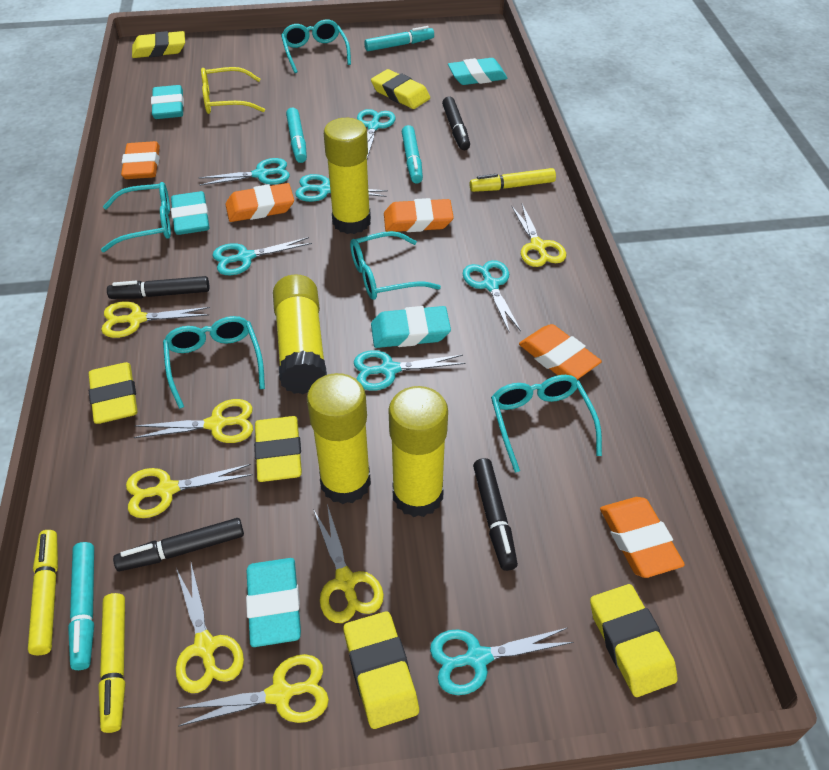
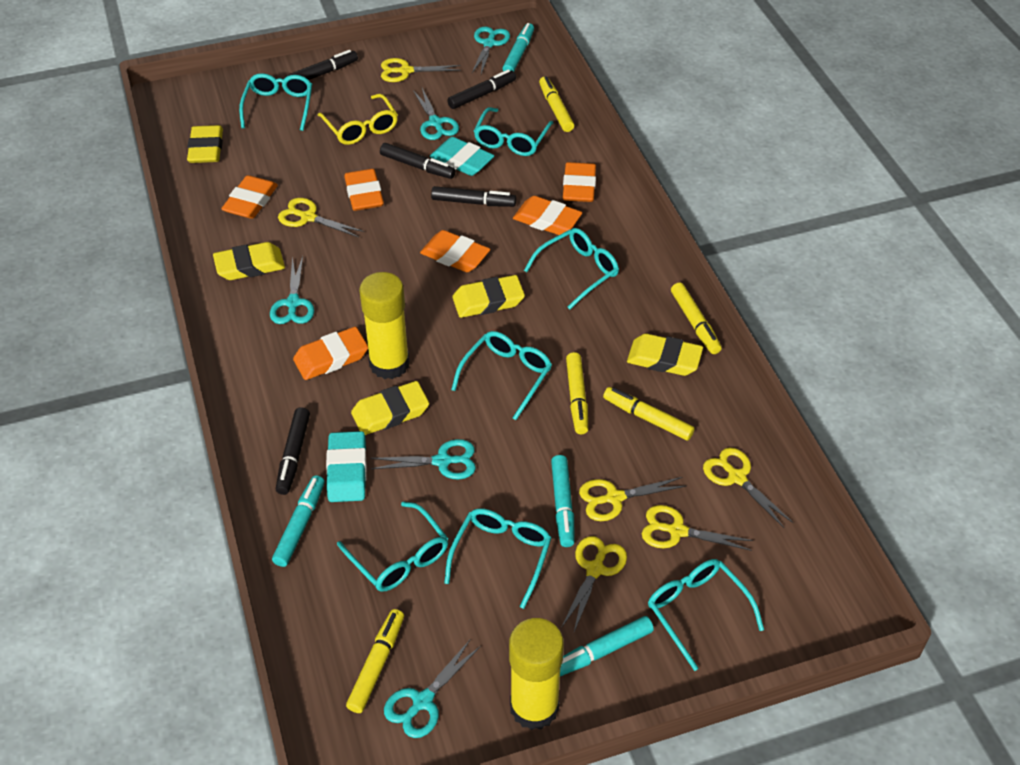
black marker: 4 -> 5
orange eraser: 5 -> 6
turquoise eraser: 5 -> 2
turquoise glasses: 5 -> 7
turquoise scissors: 7 -> 5
yellow eraser: 6 -> 5
yellow glue stick: 4 -> 2
yellow marker: 3 -> 5
yellow scissors: 7 -> 6

